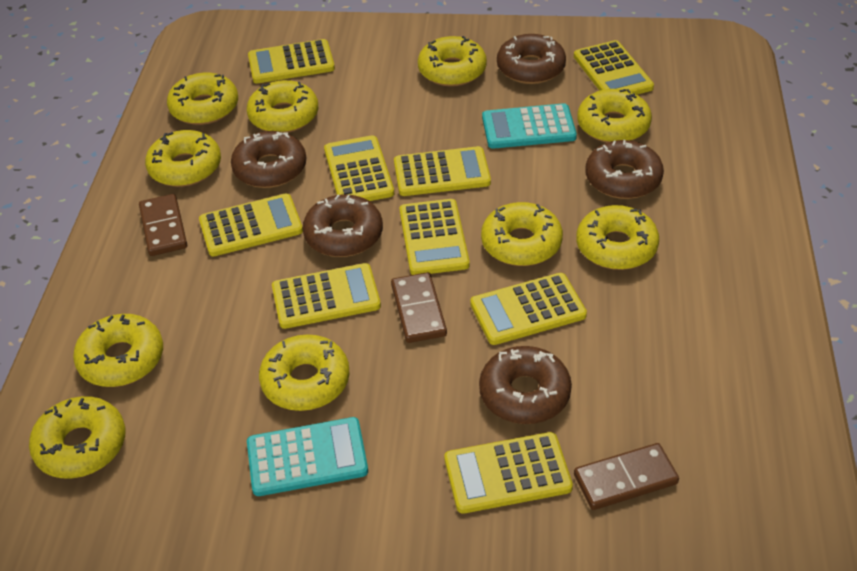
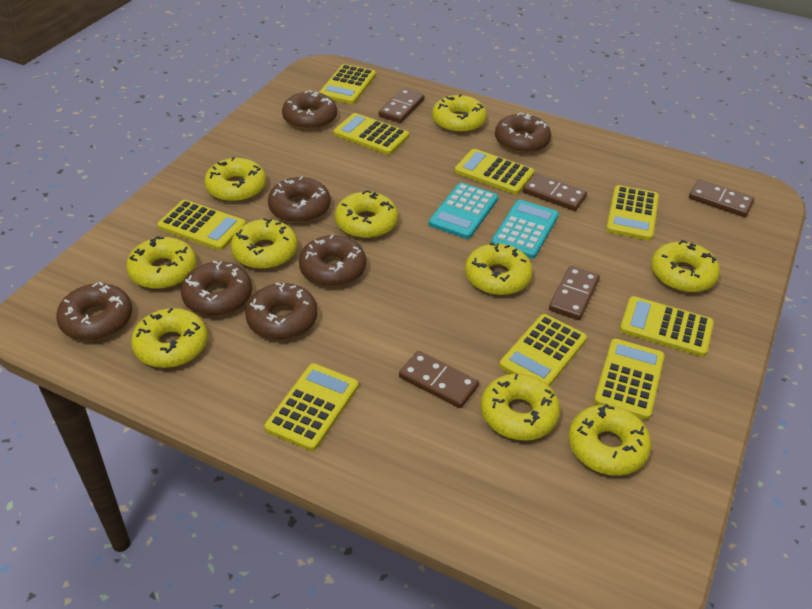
brown domino: 3 -> 5
brown donut: 5 -> 7

